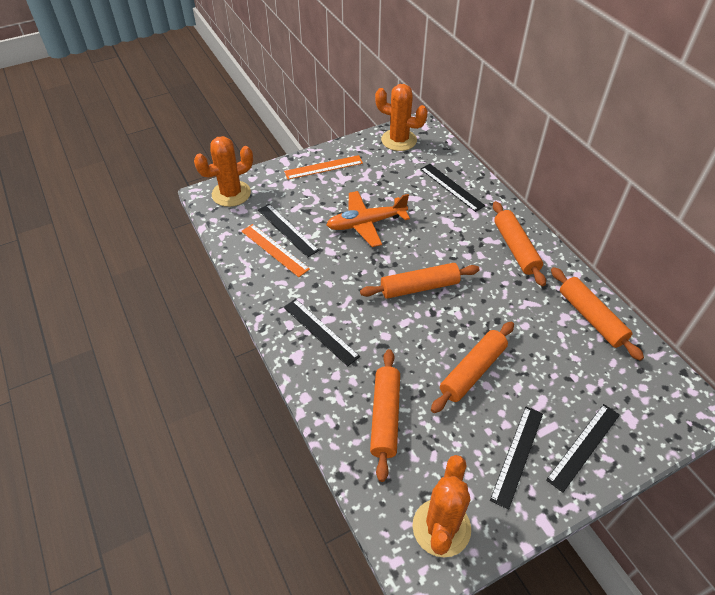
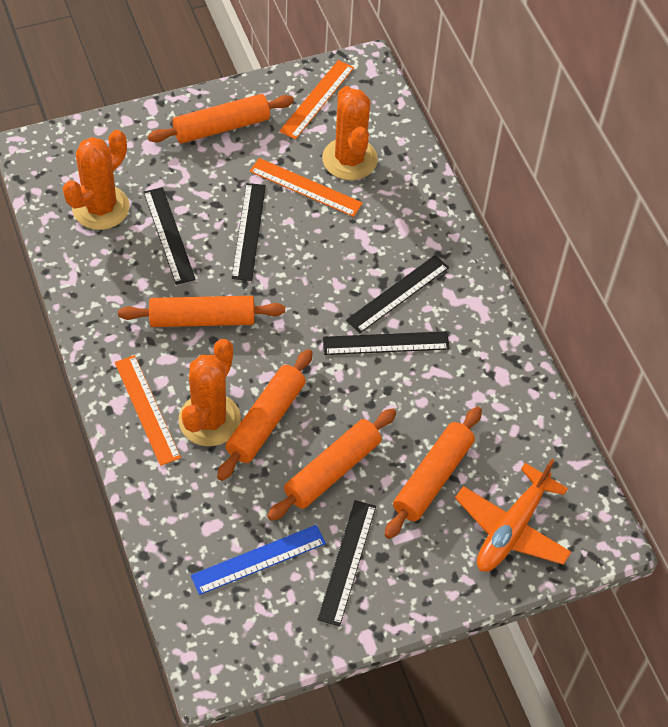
blue ruler: 0 -> 1
orange ruler: 2 -> 3

